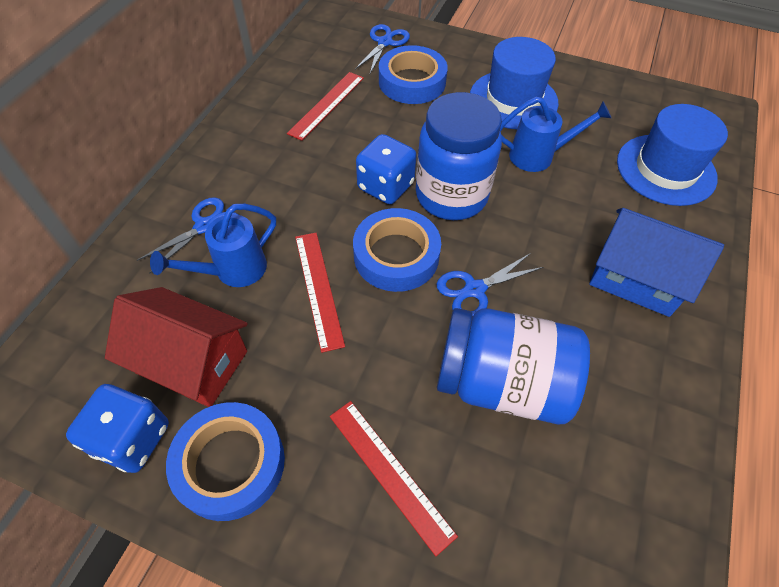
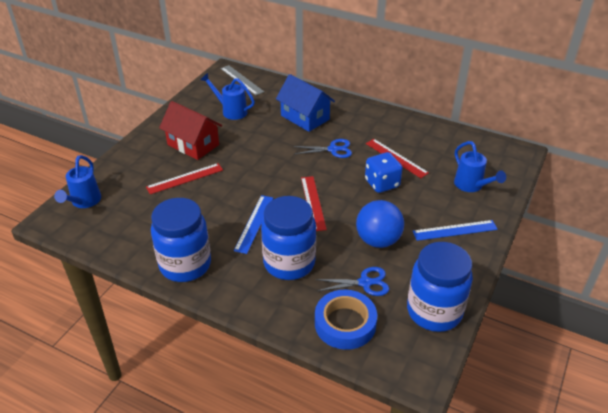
blue ball: 0 -> 1
blue dice: 2 -> 1
blue hat: 2 -> 0
blue jar: 2 -> 3
blue ruler: 0 -> 2
blue scissors: 3 -> 2
blue tape: 3 -> 1
blue watering can: 2 -> 3
grey ruler: 0 -> 1

